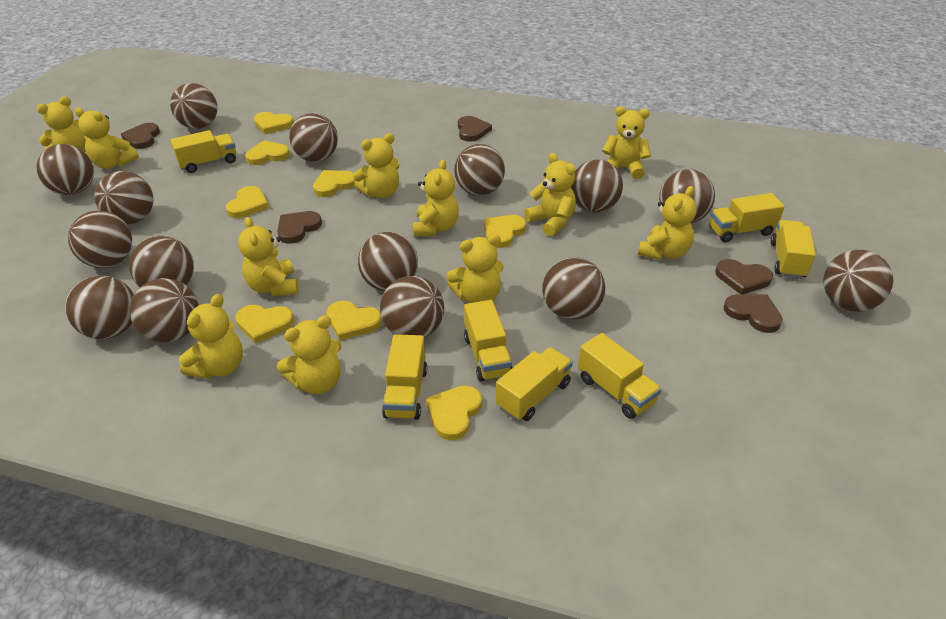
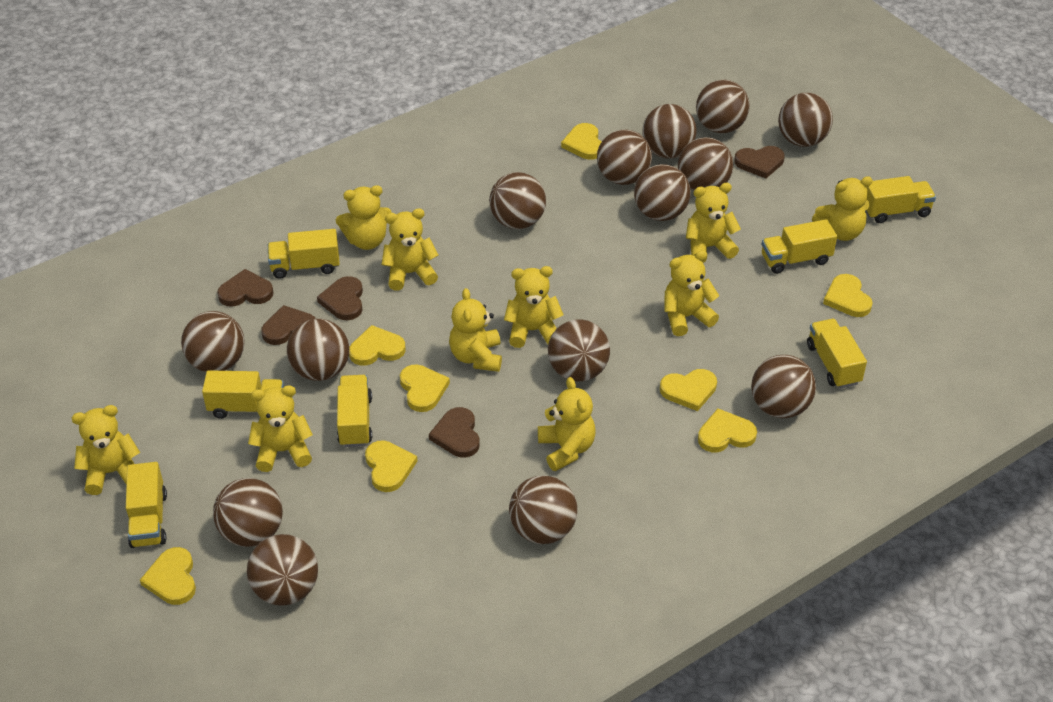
brown ball: 15 -> 14
yellow teddy bear: 11 -> 10

